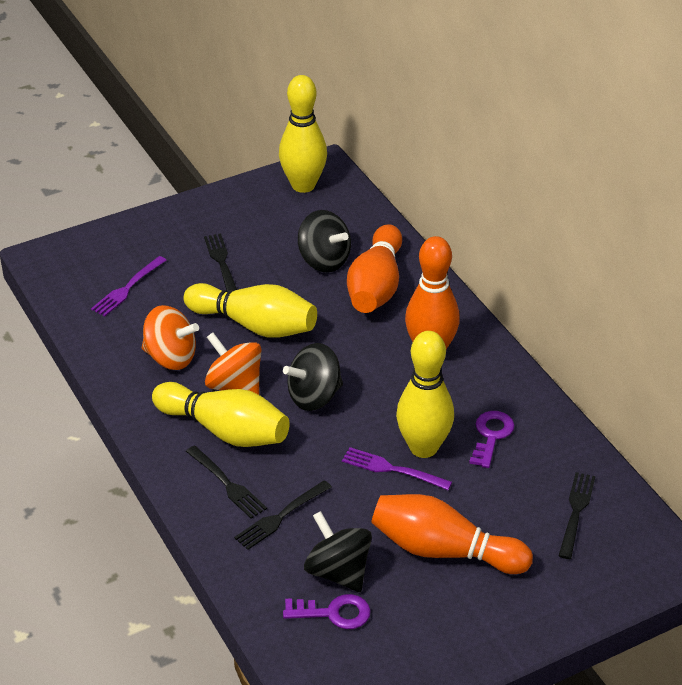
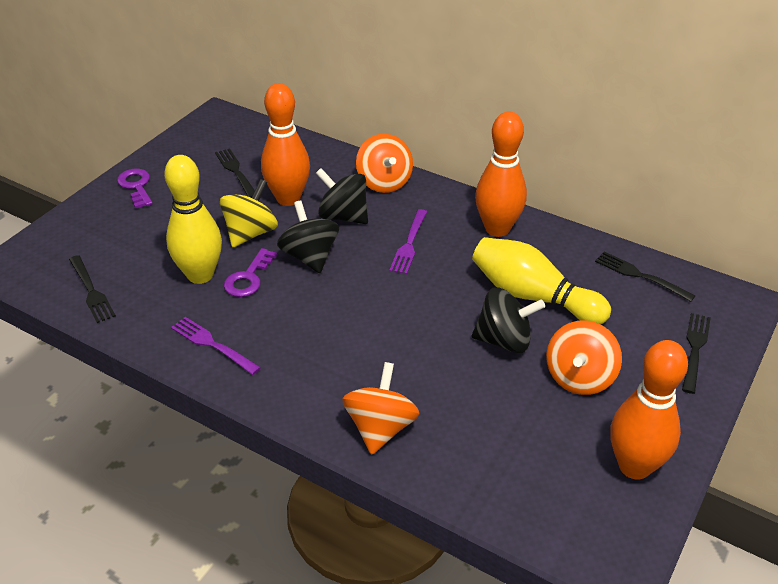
orange spinning top: 2 -> 3
yellow bowling pin: 4 -> 2
yellow spinning top: 0 -> 1

